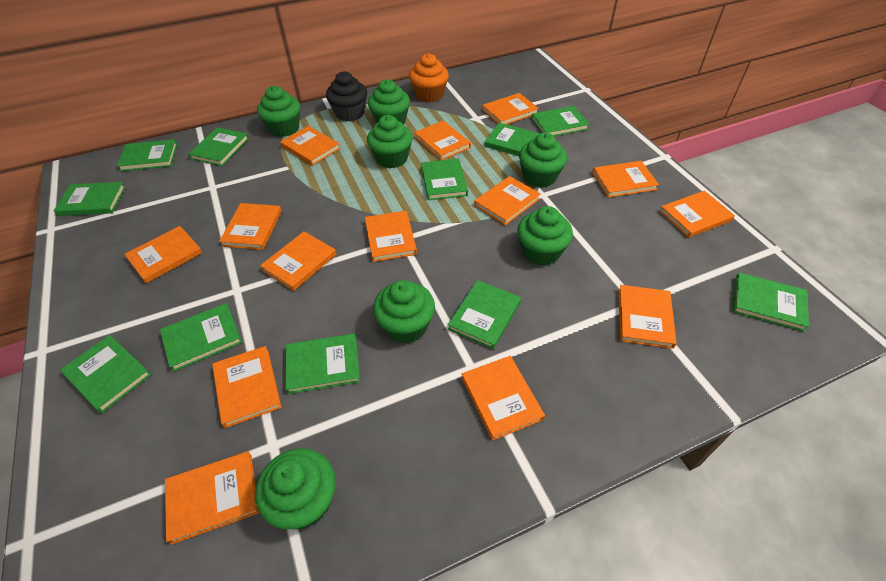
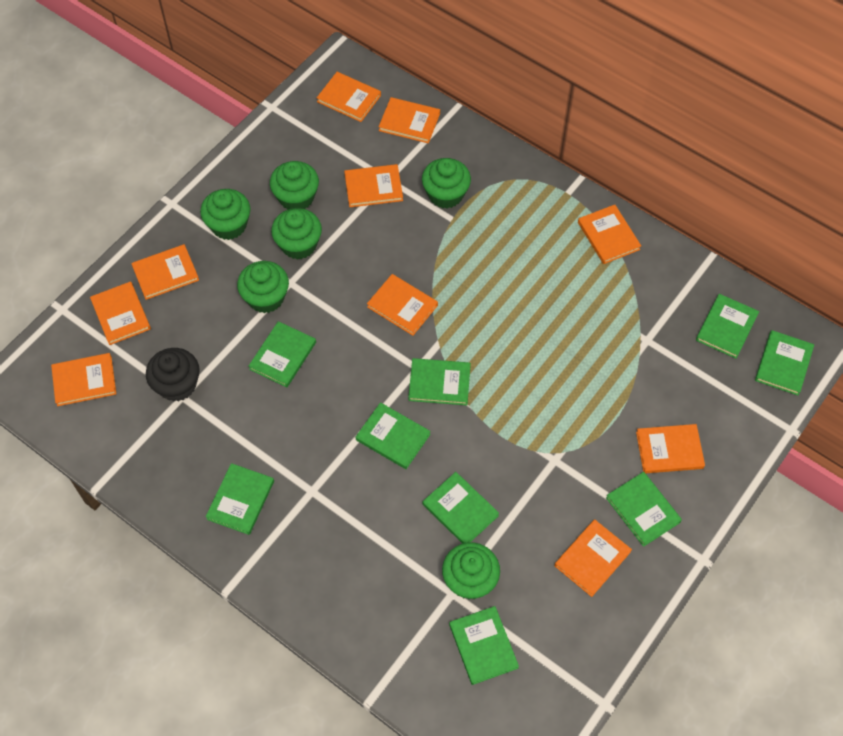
green book: 11 -> 9
green cupcake: 7 -> 6
orange book: 14 -> 10
orange cupcake: 1 -> 0

